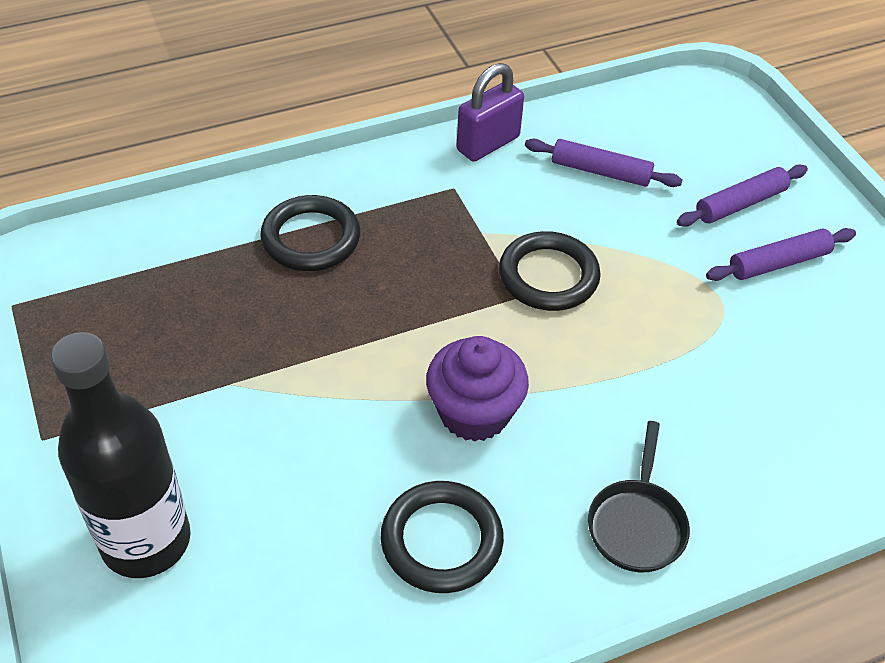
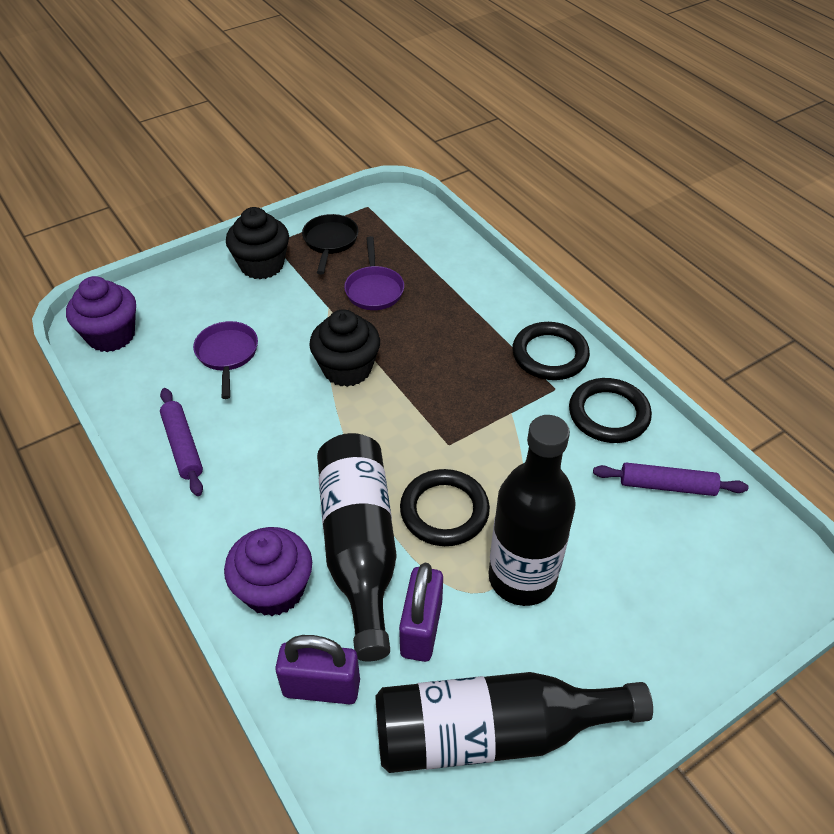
black bottle: 1 -> 3
black cupcake: 0 -> 2
purple cupcake: 1 -> 2
purple padlock: 1 -> 2
purple pan: 0 -> 2
purple rolling pin: 3 -> 2

